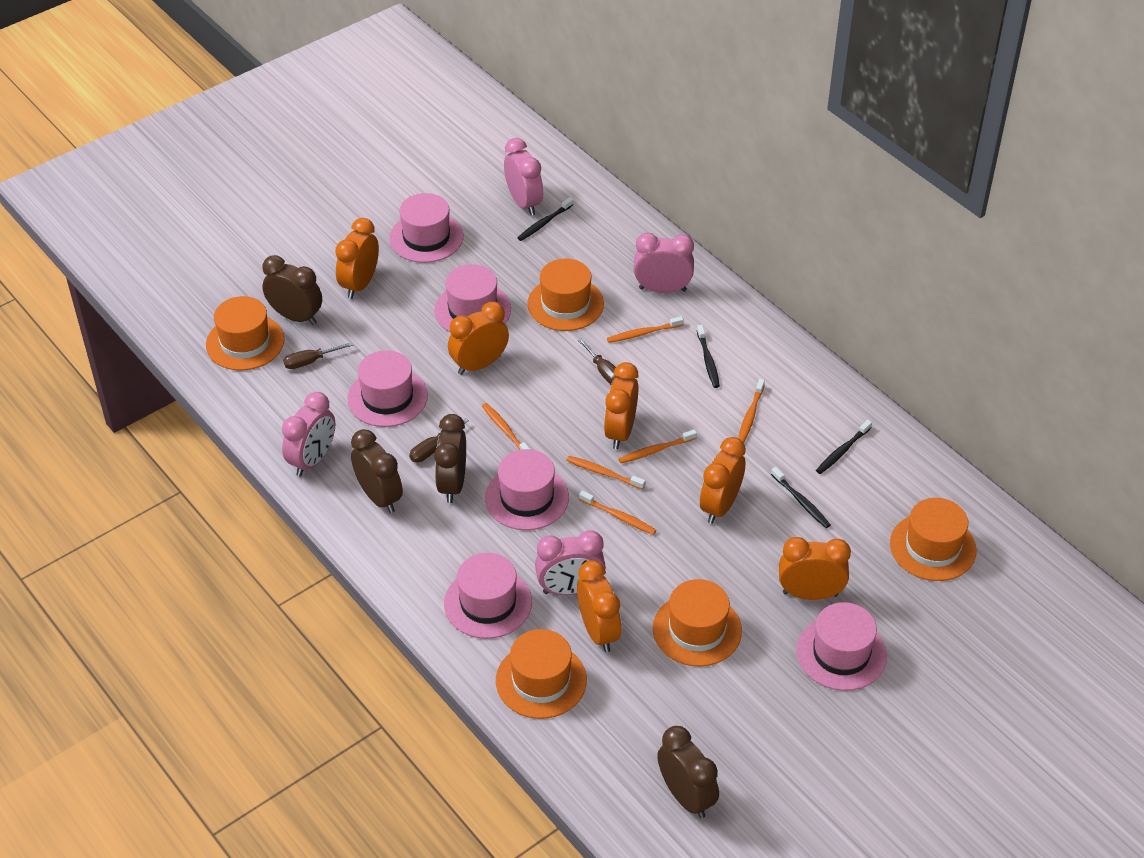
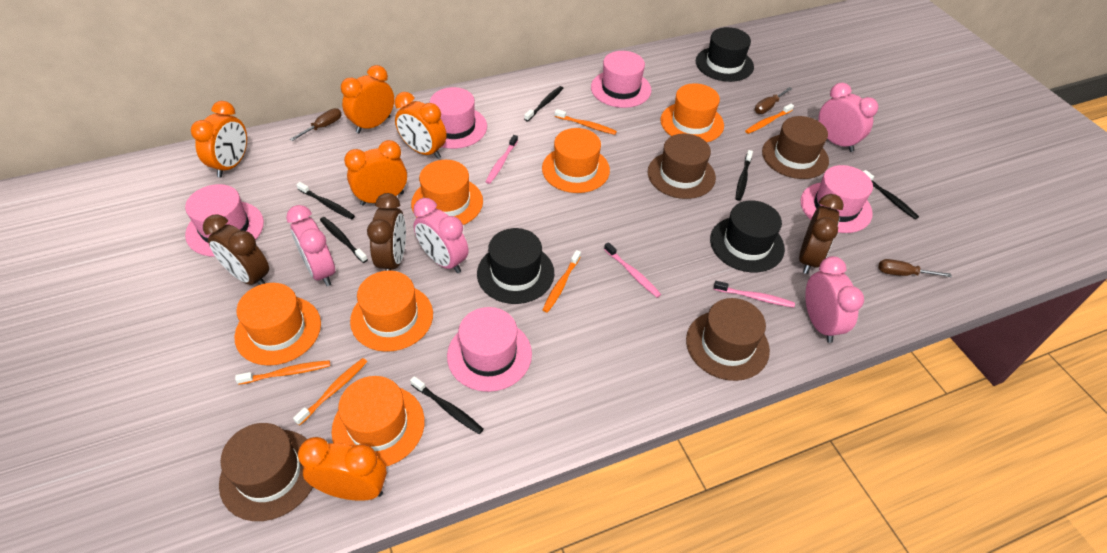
black hat: 0 -> 3
black toothbrush: 4 -> 6
brown clock: 4 -> 3
brown hat: 0 -> 4
orange clock: 6 -> 5
orange hat: 5 -> 6
orange toothbrush: 6 -> 5
pink hat: 6 -> 5
pink toothbrush: 0 -> 3

